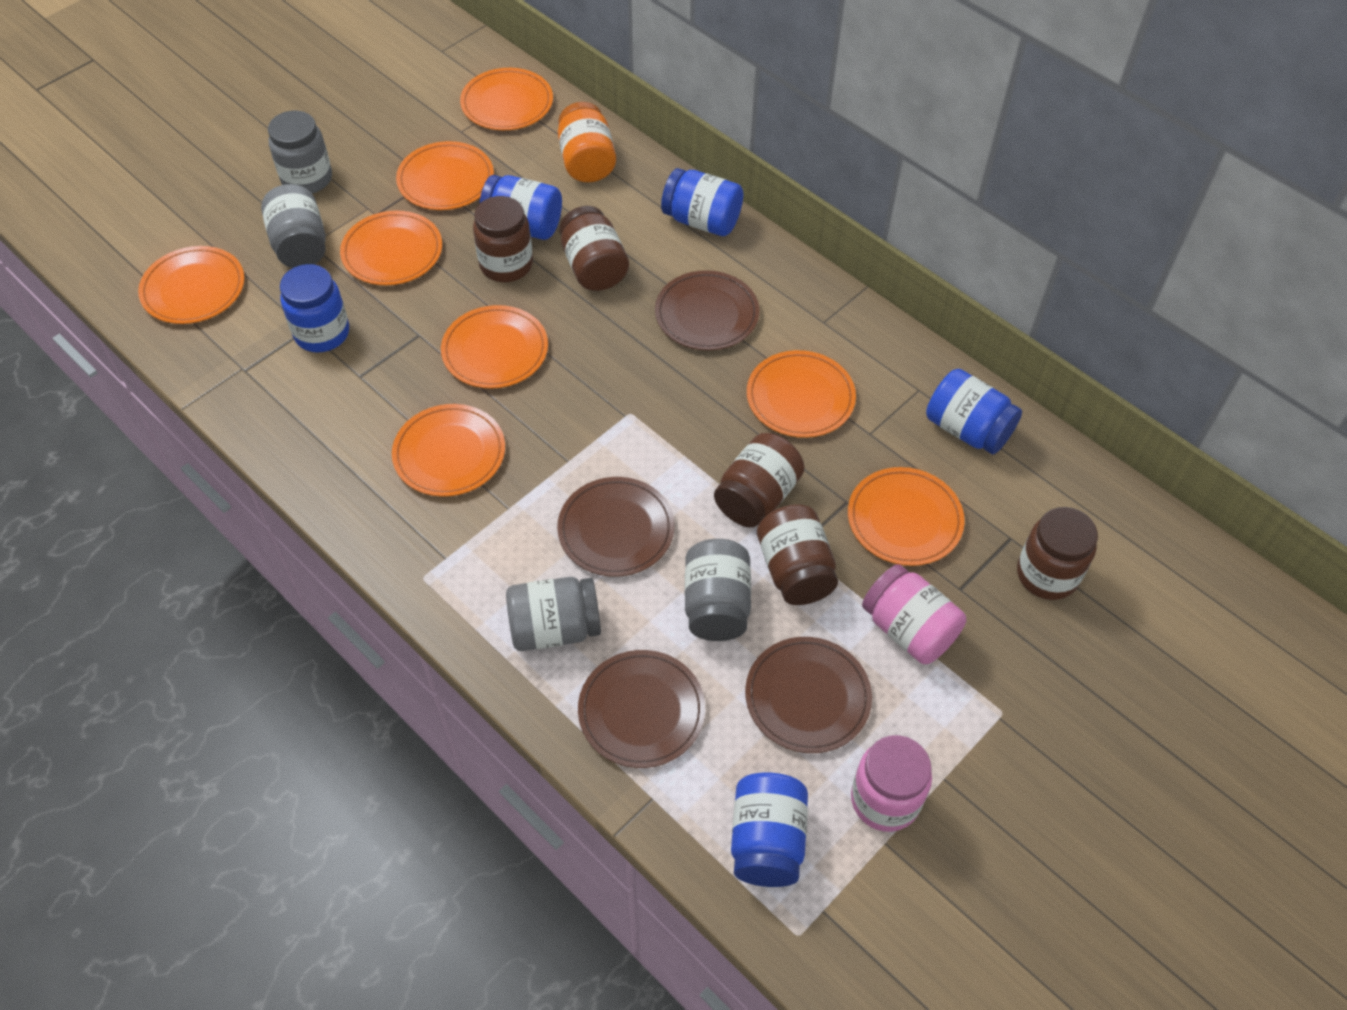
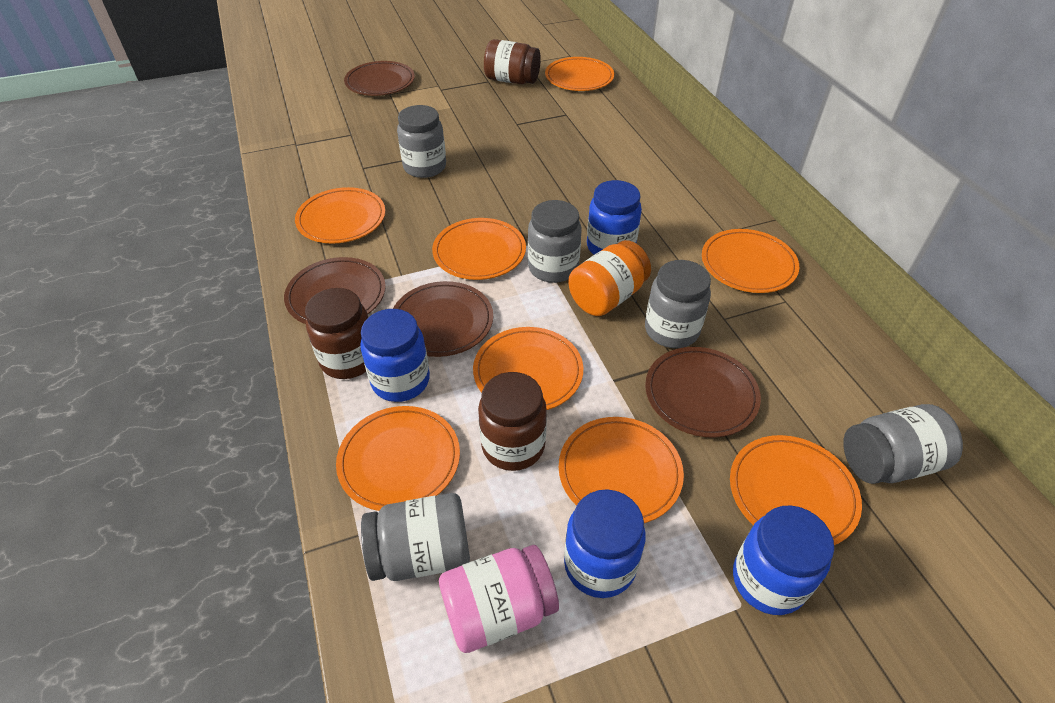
blue jar: 5 -> 4
brown jar: 5 -> 3
grey jar: 4 -> 5
pink jar: 2 -> 1

